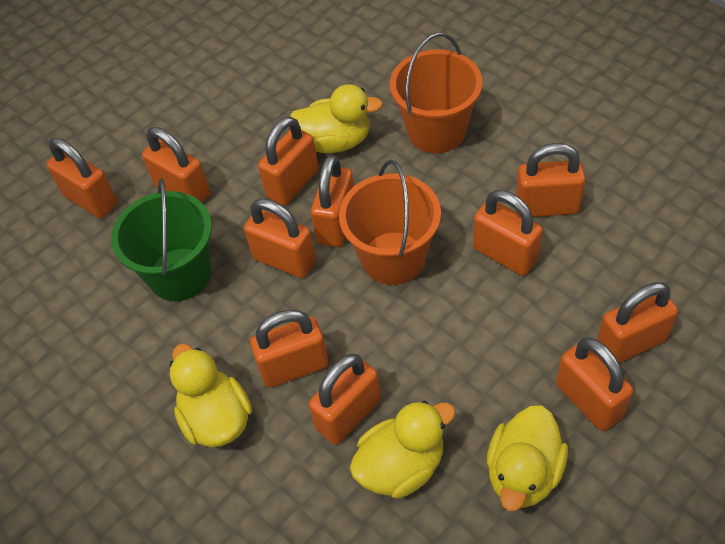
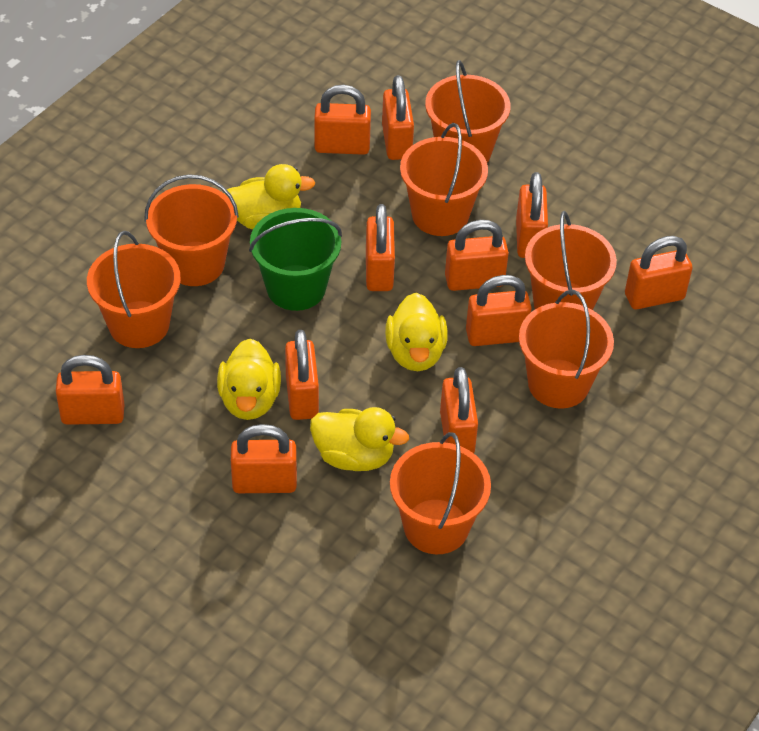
orange bucket: 2 -> 7

